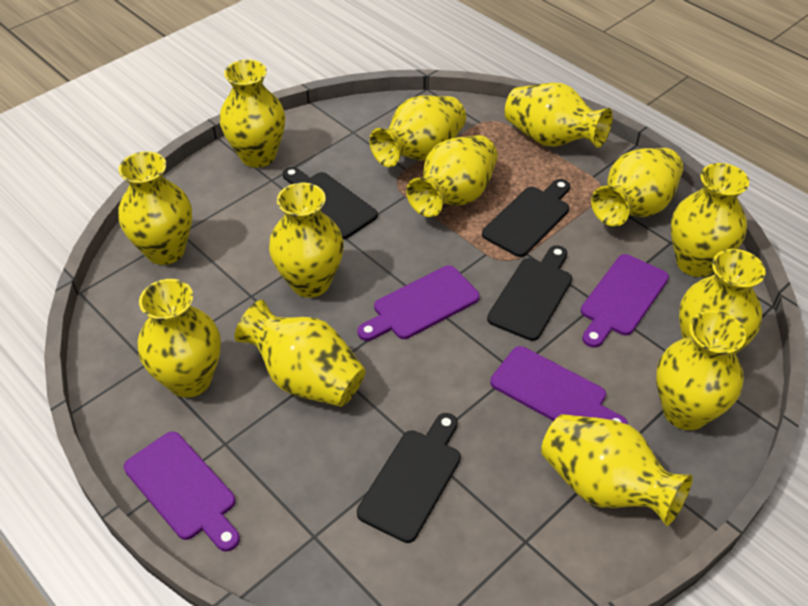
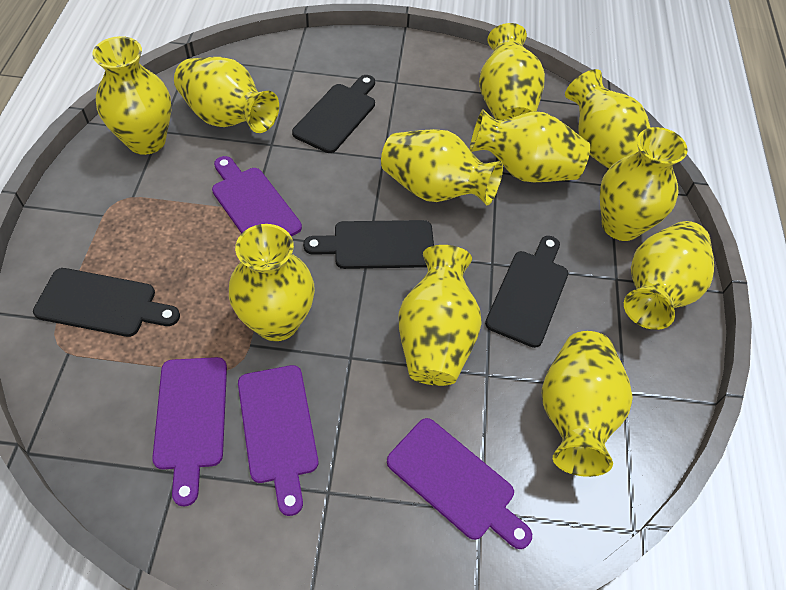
yellow vase: 13 -> 11

